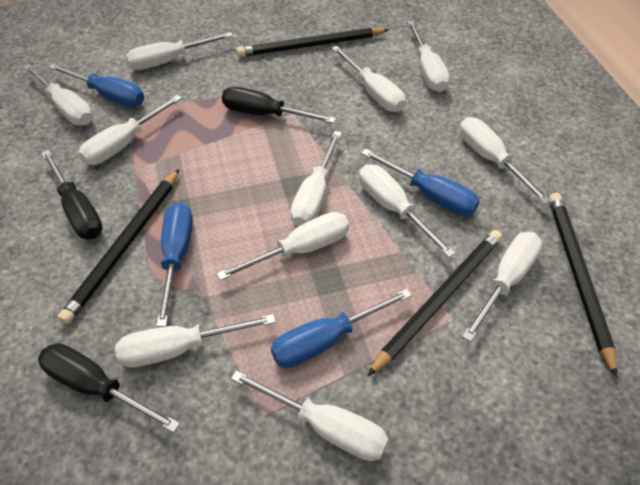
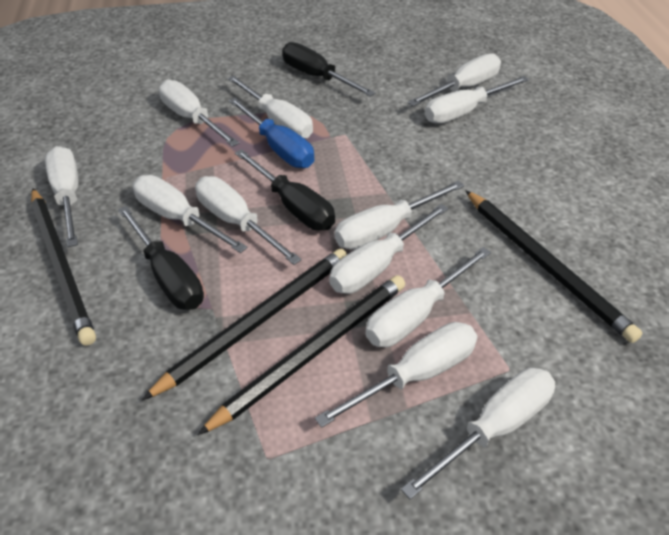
blue screwdriver: 4 -> 1

